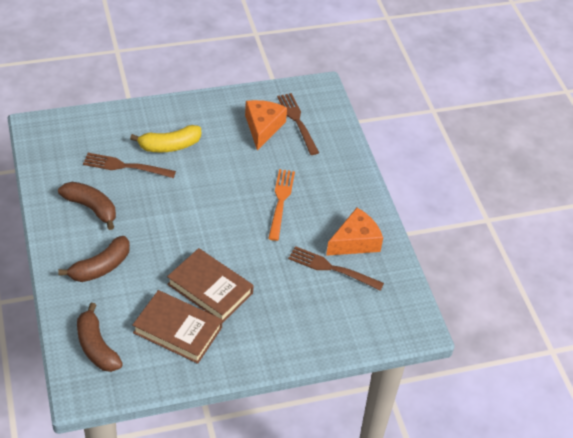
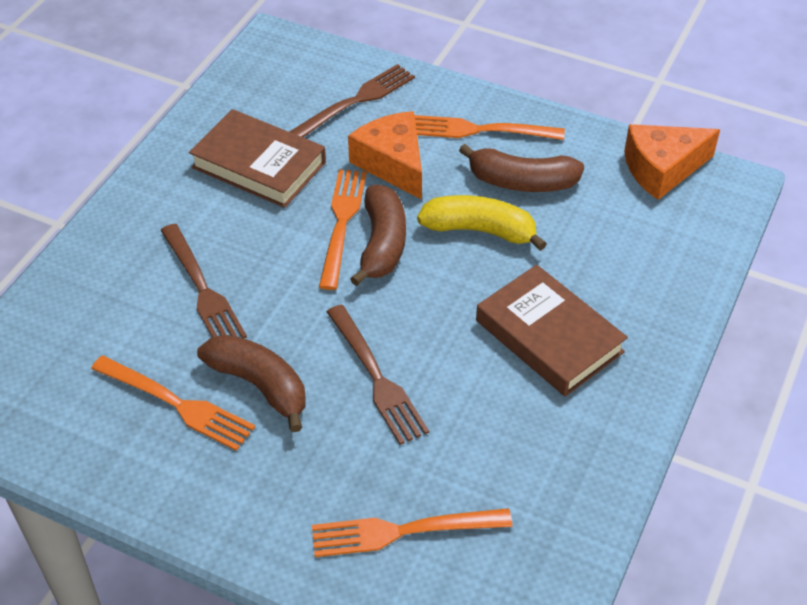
orange fork: 1 -> 4

